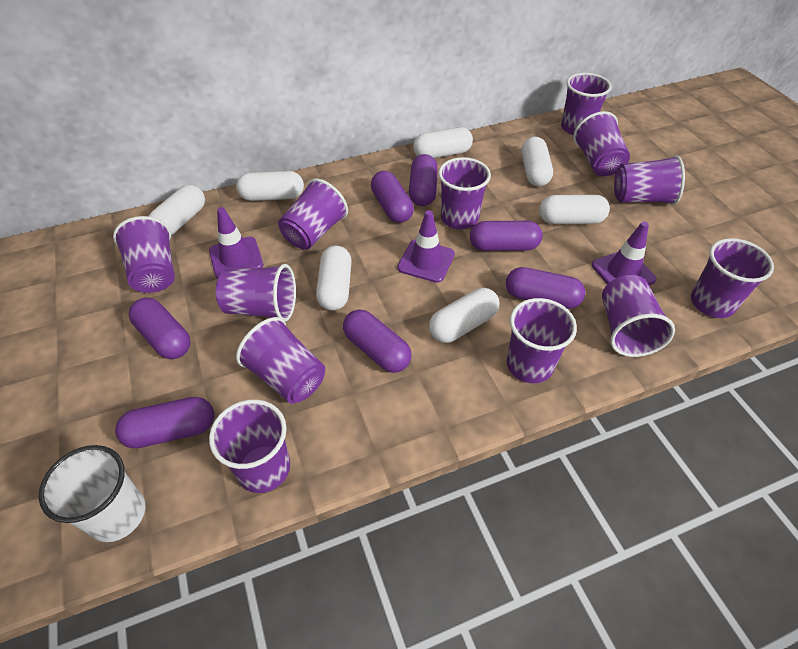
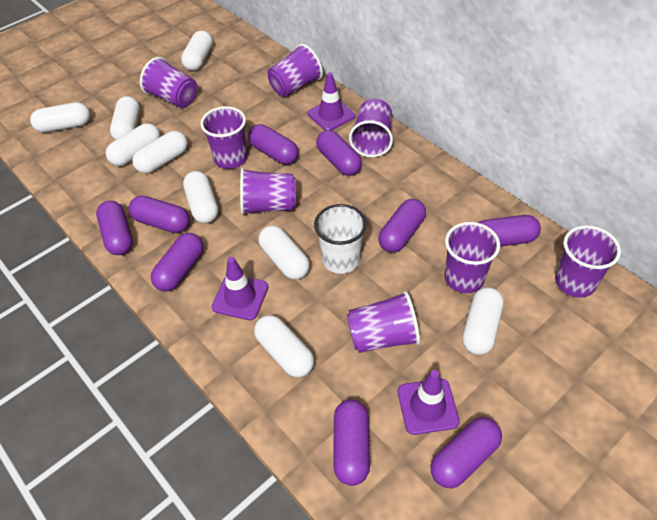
purple capsule: 7 -> 9
purple cup: 12 -> 8
white capsule: 7 -> 9

